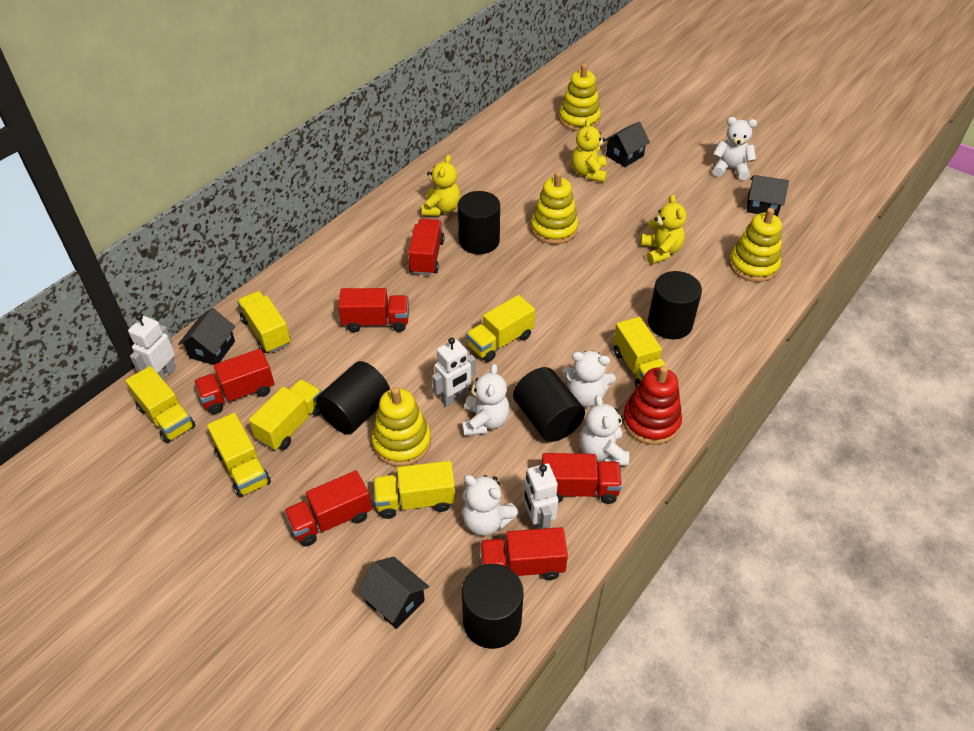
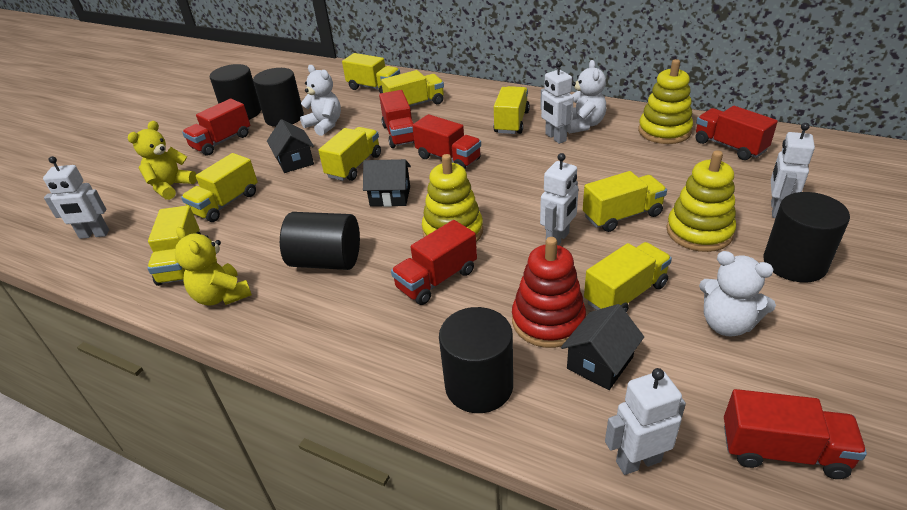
black house: 4 -> 3
white robot: 3 -> 5
white teddy bear: 5 -> 3
yellow stacking toy: 4 -> 3
yellow teddy bear: 3 -> 2
yellow truck: 7 -> 8

